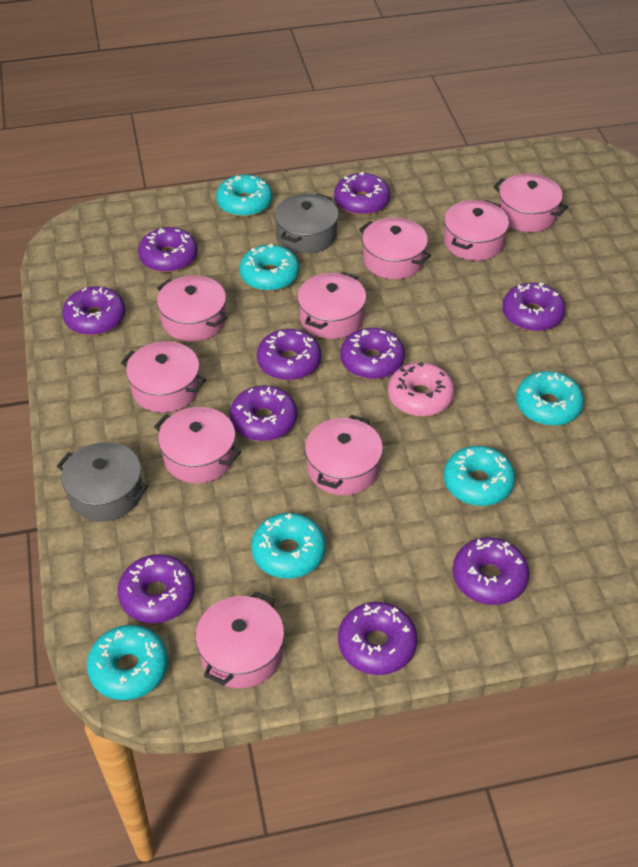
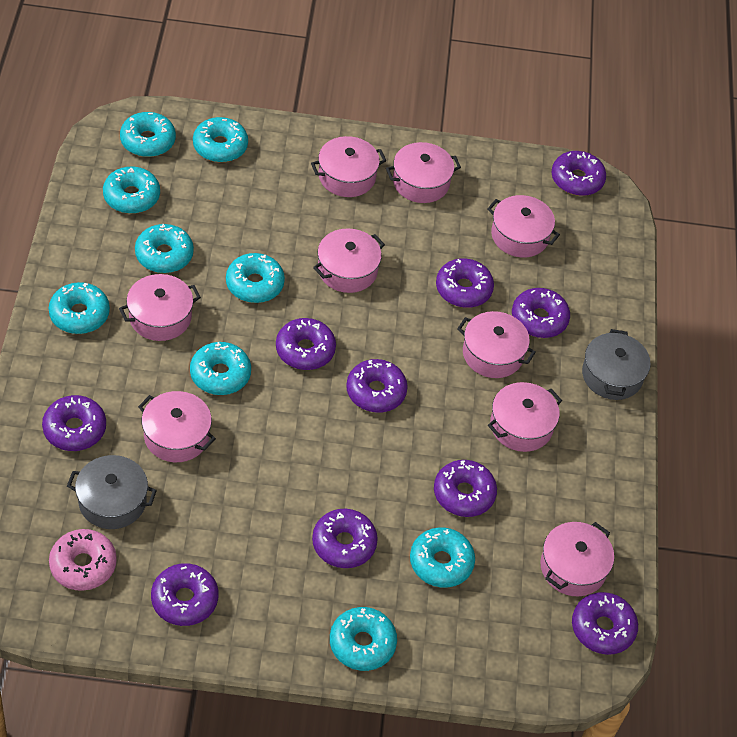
turquoise donut: 6 -> 9

